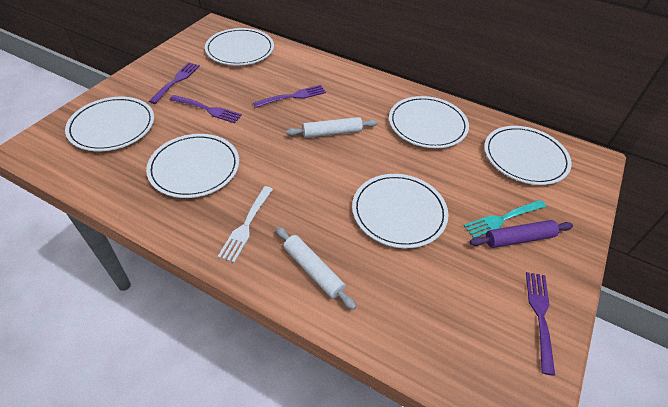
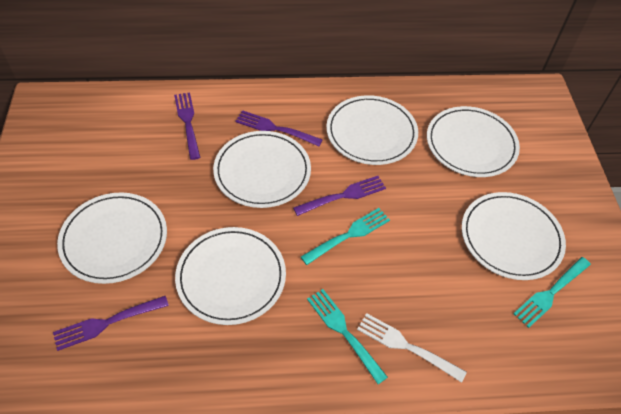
purple rolling pin: 1 -> 0
turquoise fork: 1 -> 3
white rolling pin: 2 -> 0

